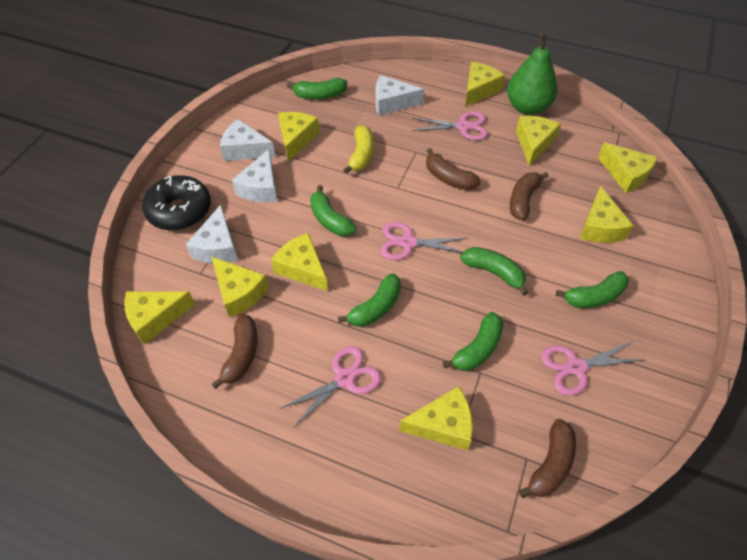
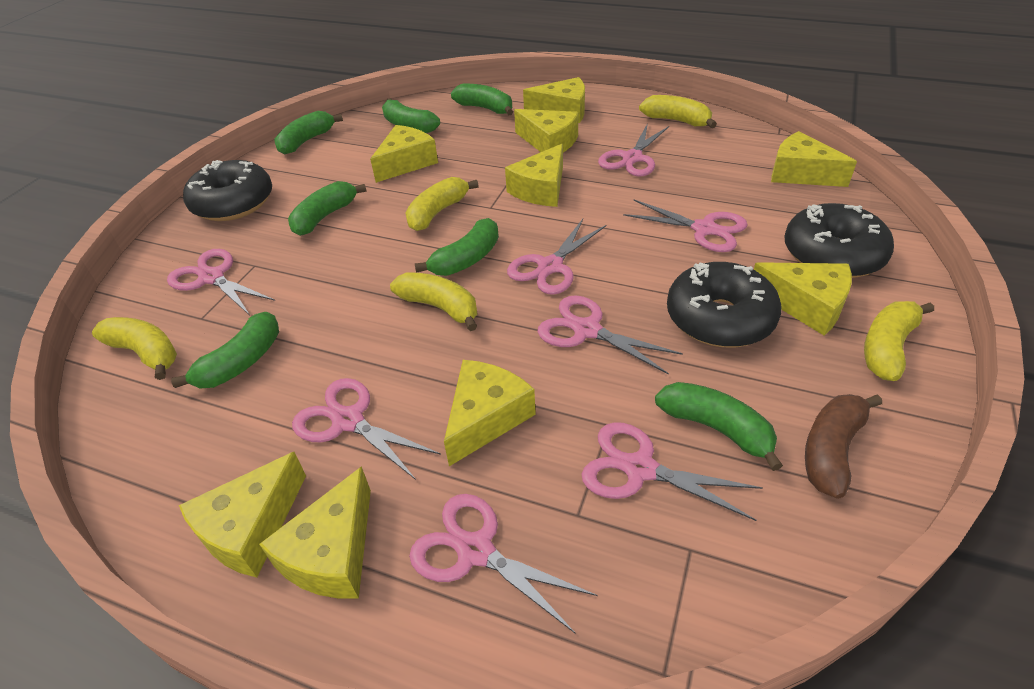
black donut: 1 -> 3
brown banana: 4 -> 1
green banana: 6 -> 7
green pear: 1 -> 0
pink scissors: 4 -> 8
white cheese: 4 -> 0
yellow banana: 1 -> 5

